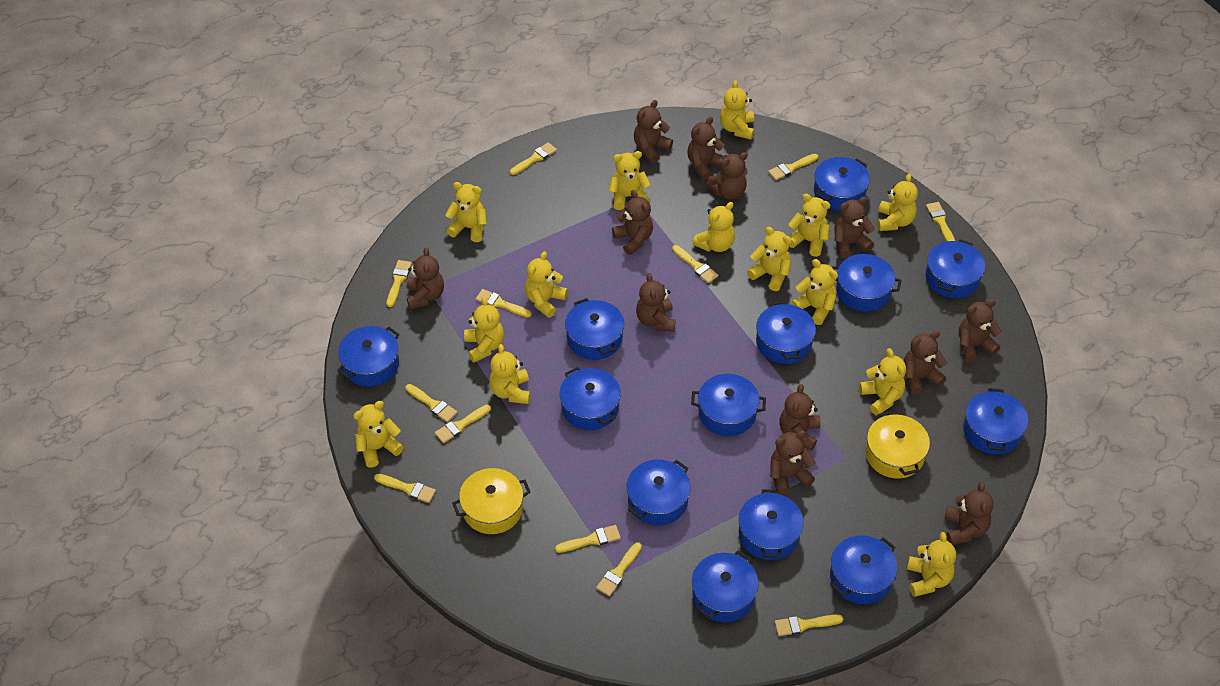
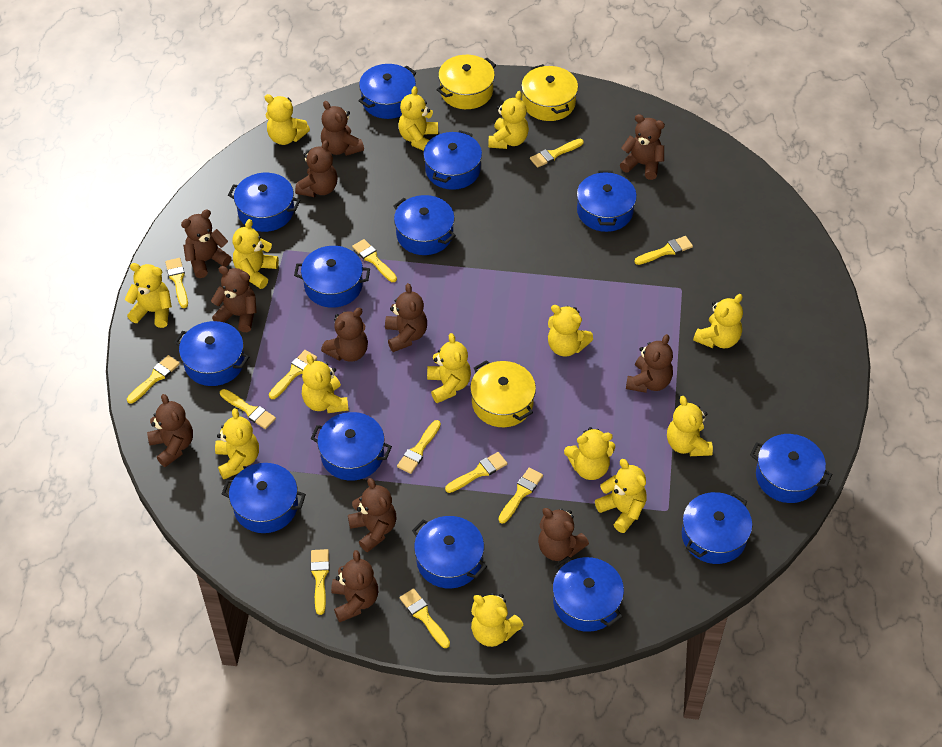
yellow pot: 2 -> 3

